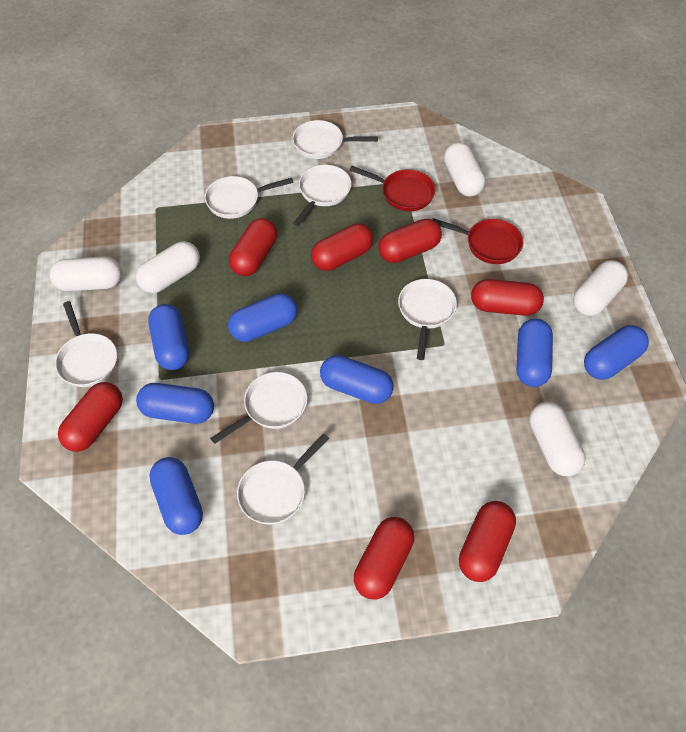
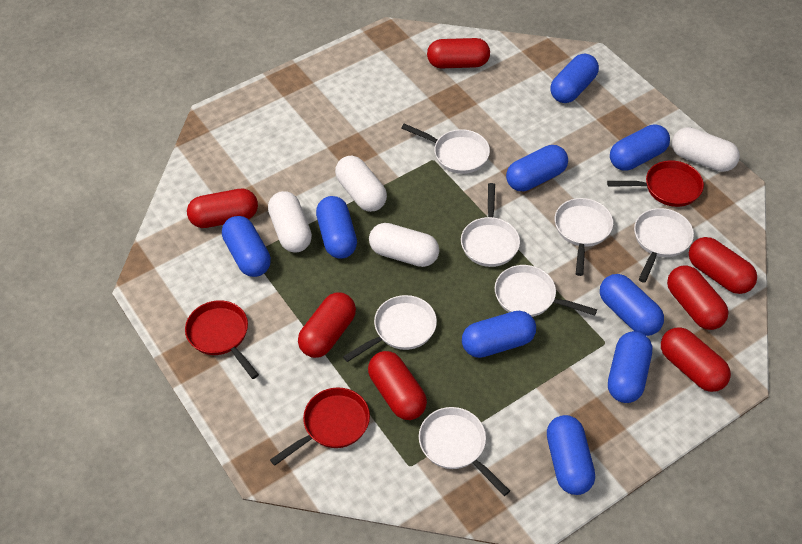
blue capsule: 7 -> 9
red pan: 2 -> 3
white capsule: 5 -> 4

